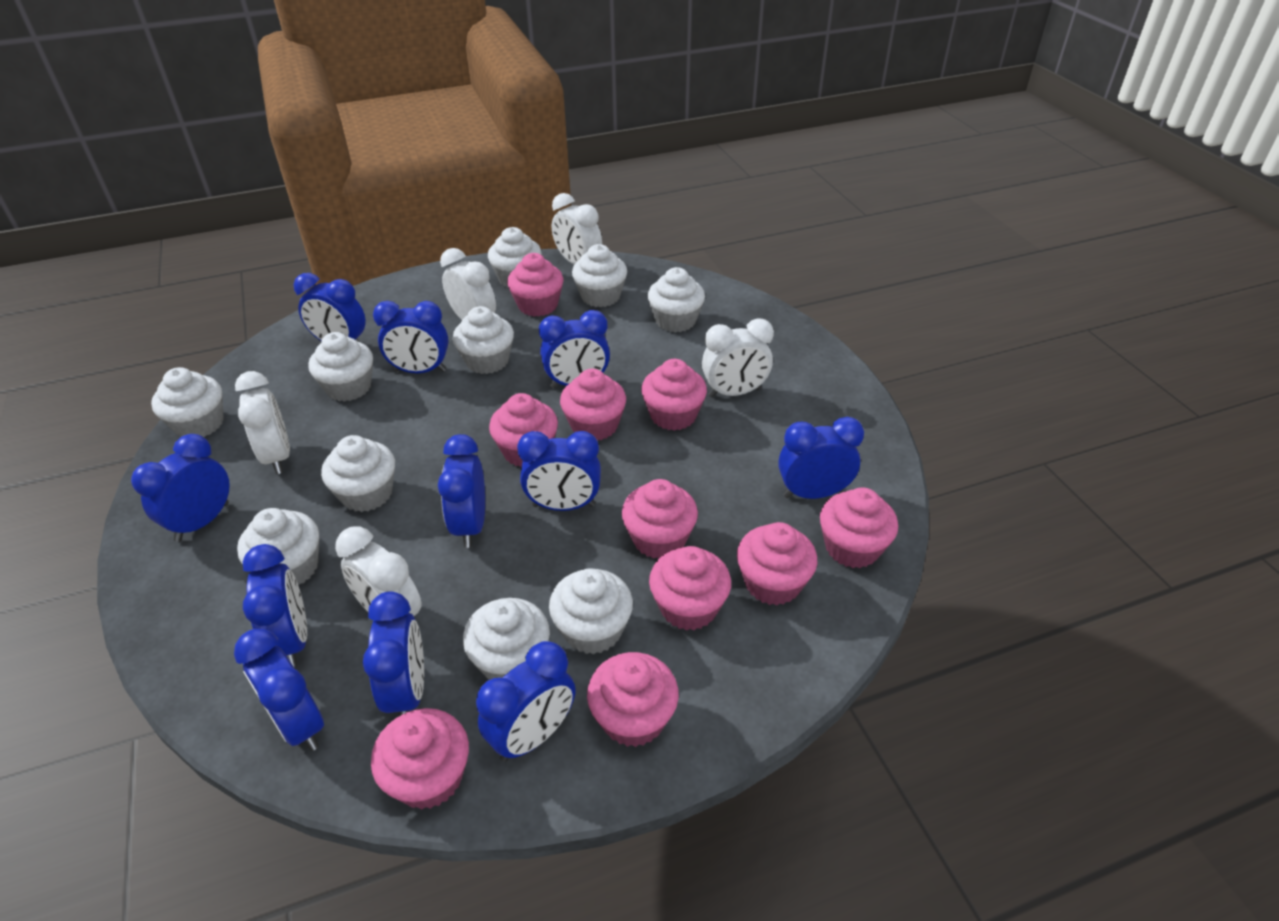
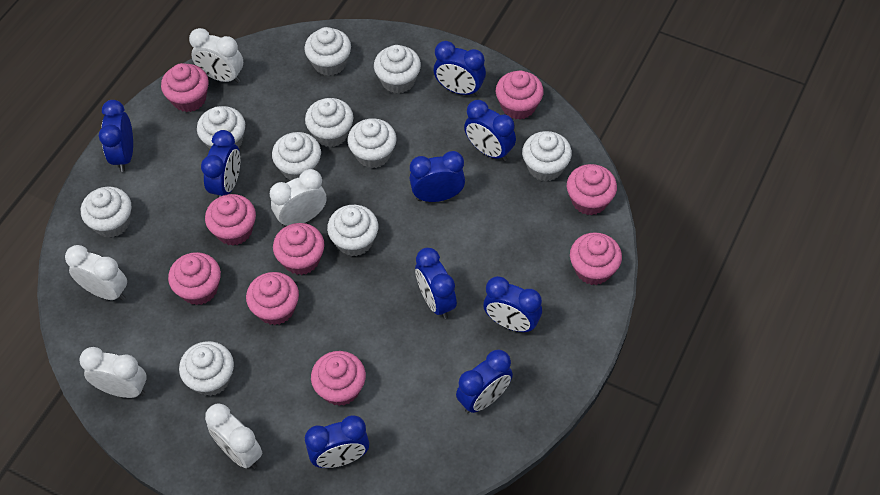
blue clock: 11 -> 9
pink cupcake: 10 -> 9

